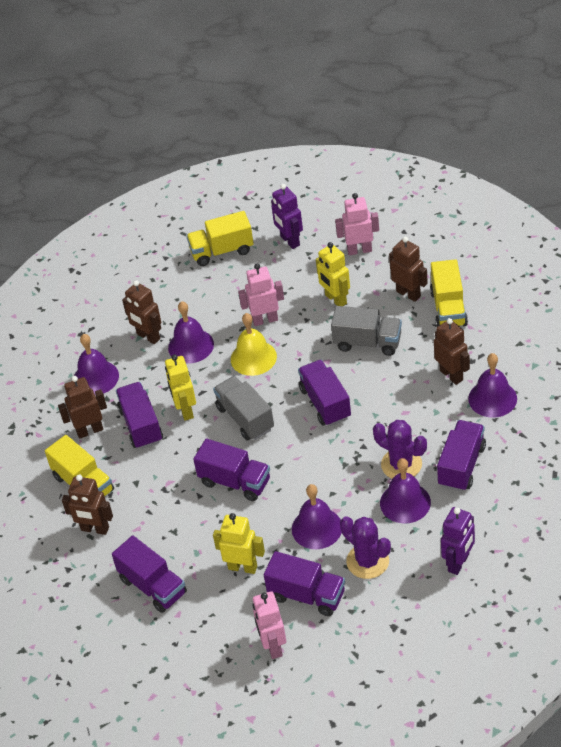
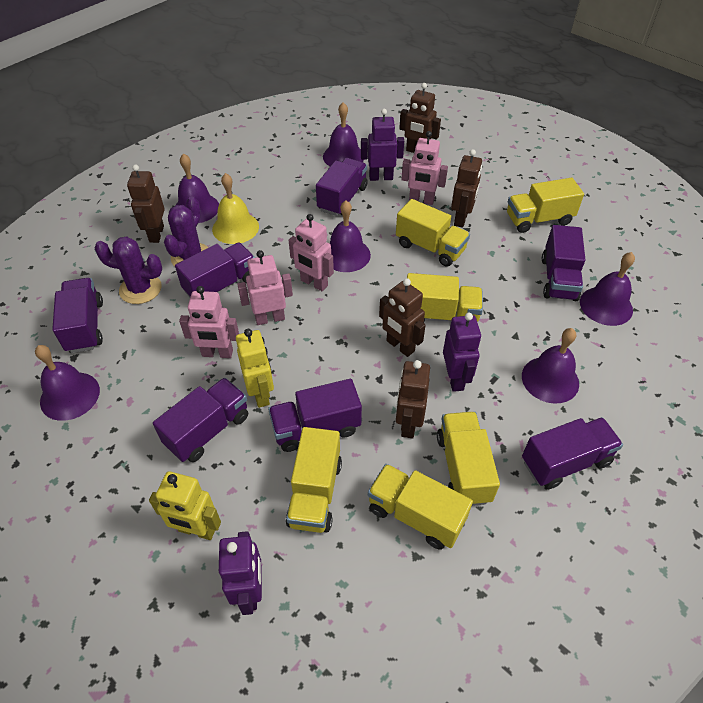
grey truck: 2 -> 0
pink robot: 3 -> 4
purple bell: 5 -> 6
purple robot: 2 -> 3
purple truck: 6 -> 7
yellow robot: 3 -> 2
yellow truck: 3 -> 6

